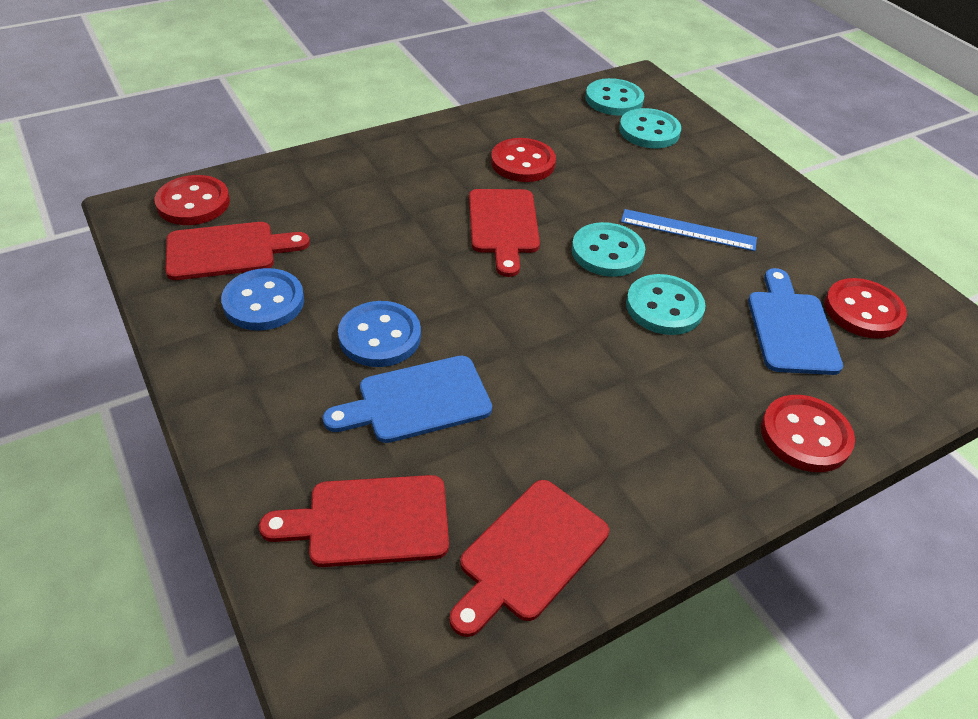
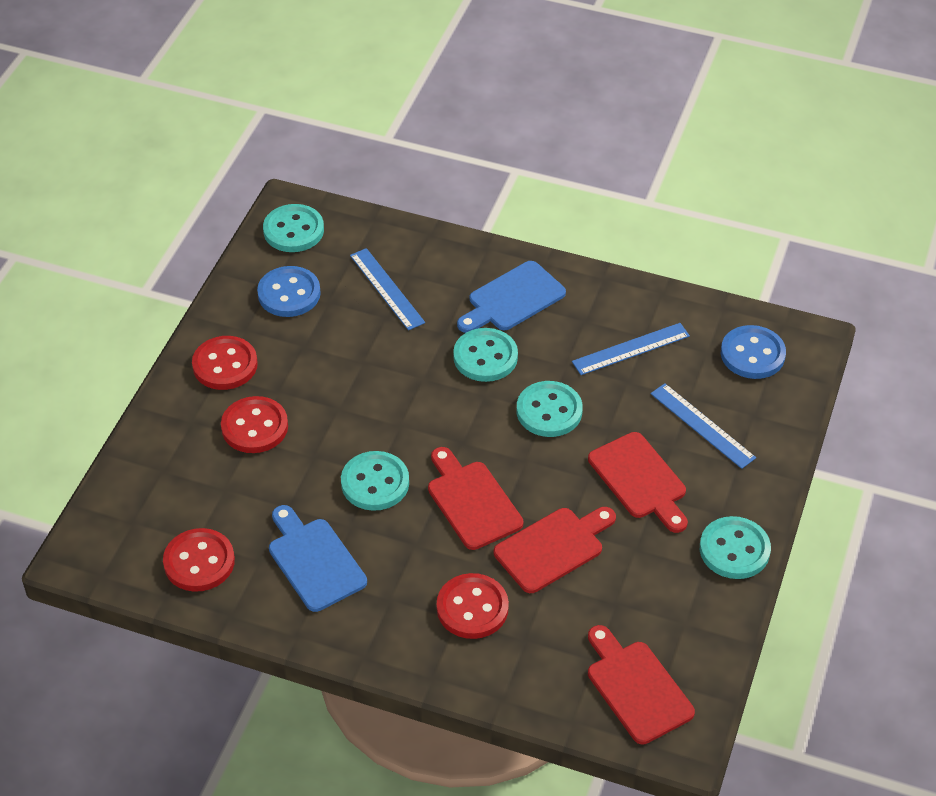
blue ruler: 1 -> 3
turquoise button: 4 -> 5

